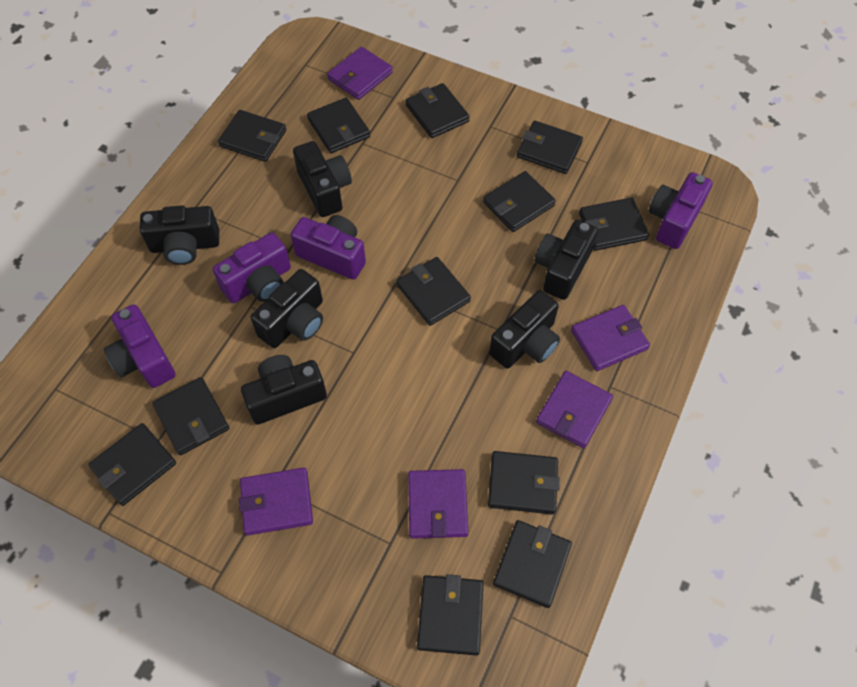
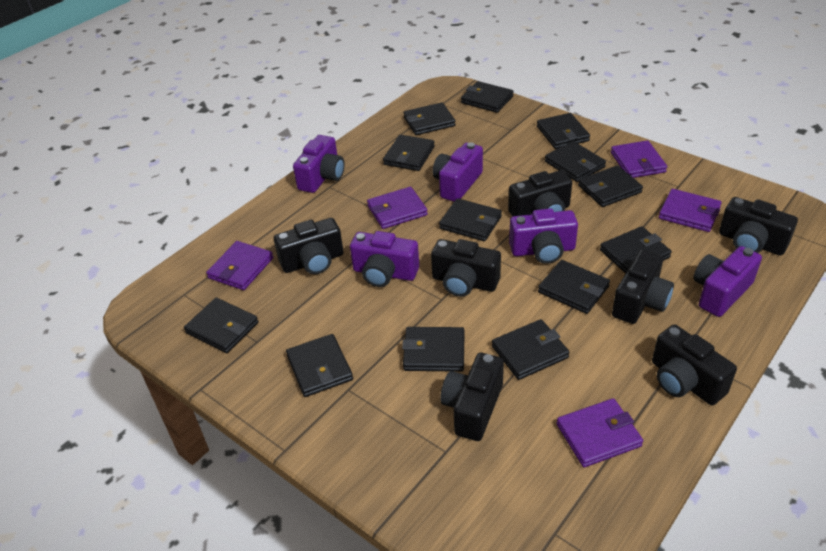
black camera: 6 -> 7
black wallet: 12 -> 13
purple camera: 4 -> 5

